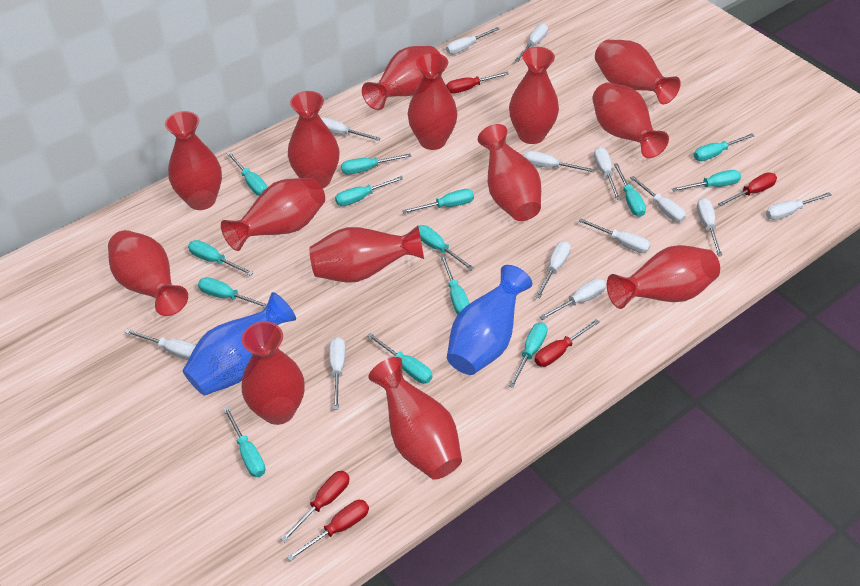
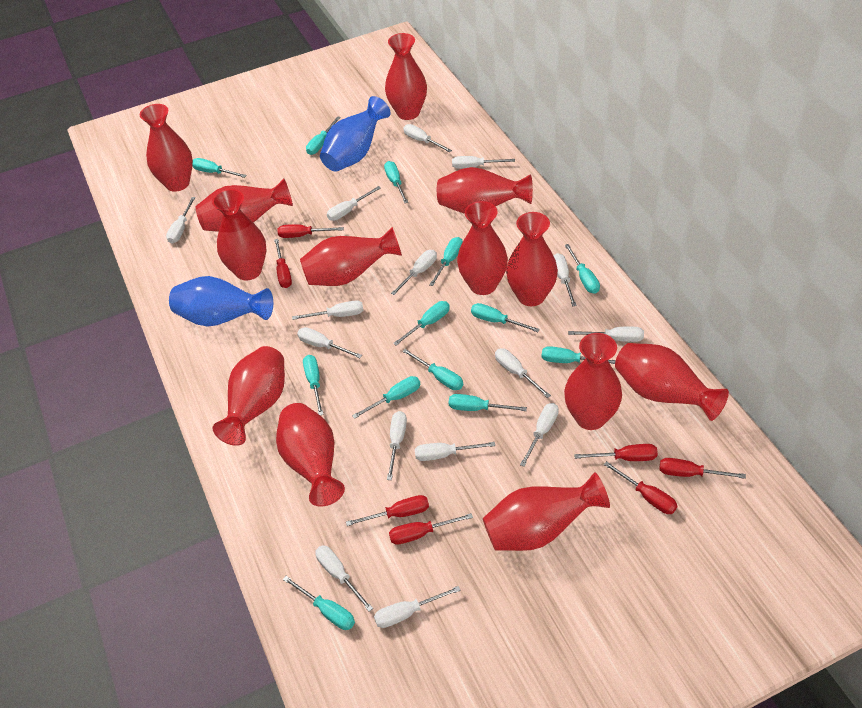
red screwdriver: 5 -> 7
red vase: 14 -> 13
turquoise screwdriver: 14 -> 13
white screwdriver: 13 -> 15

